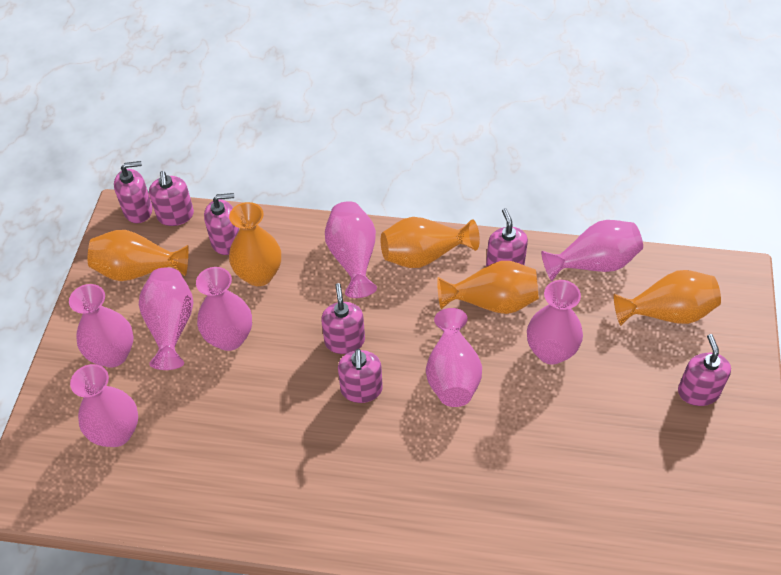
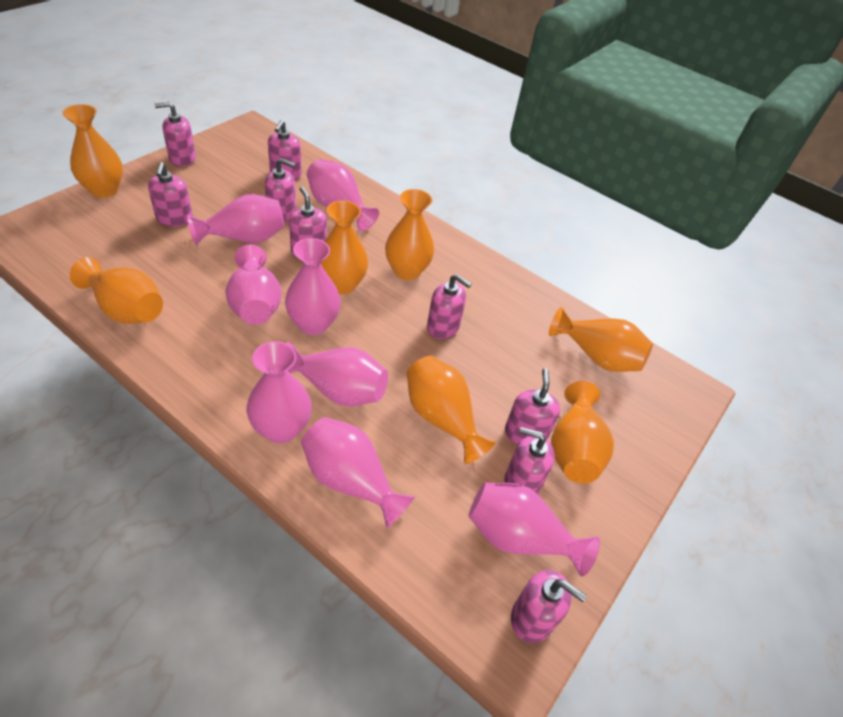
orange vase: 5 -> 7
pink soap dispenser: 7 -> 9

